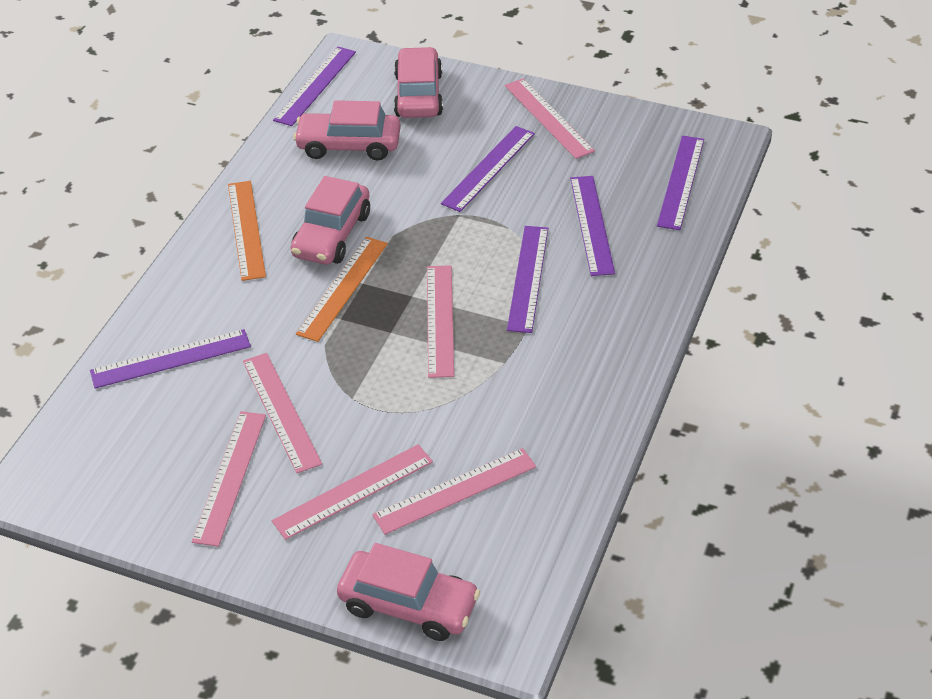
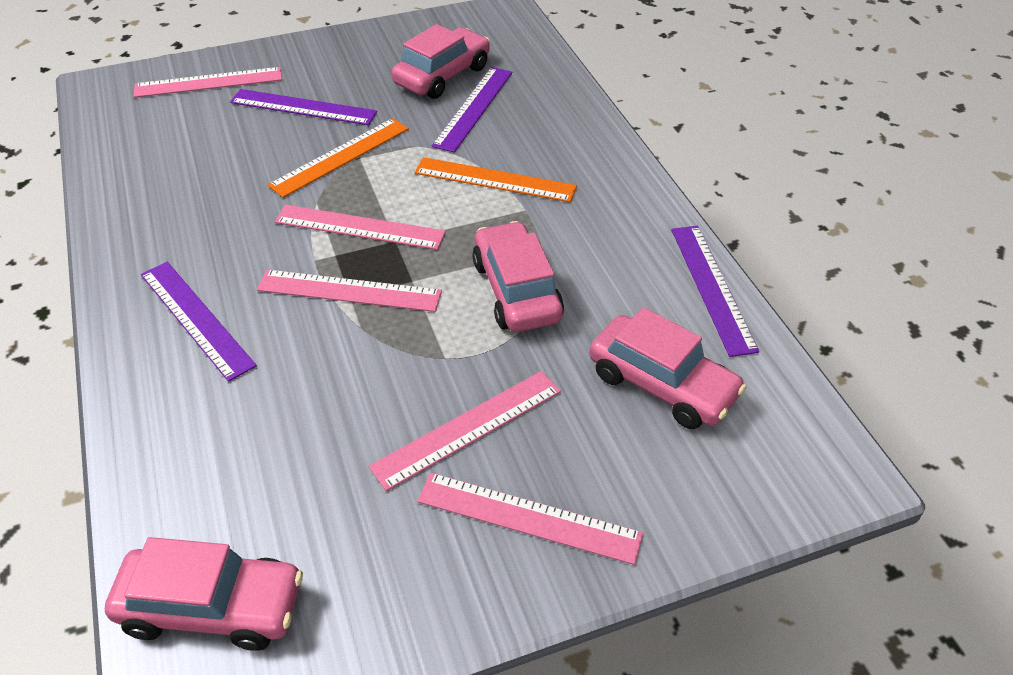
pink ruler: 6 -> 5
purple ruler: 6 -> 4

